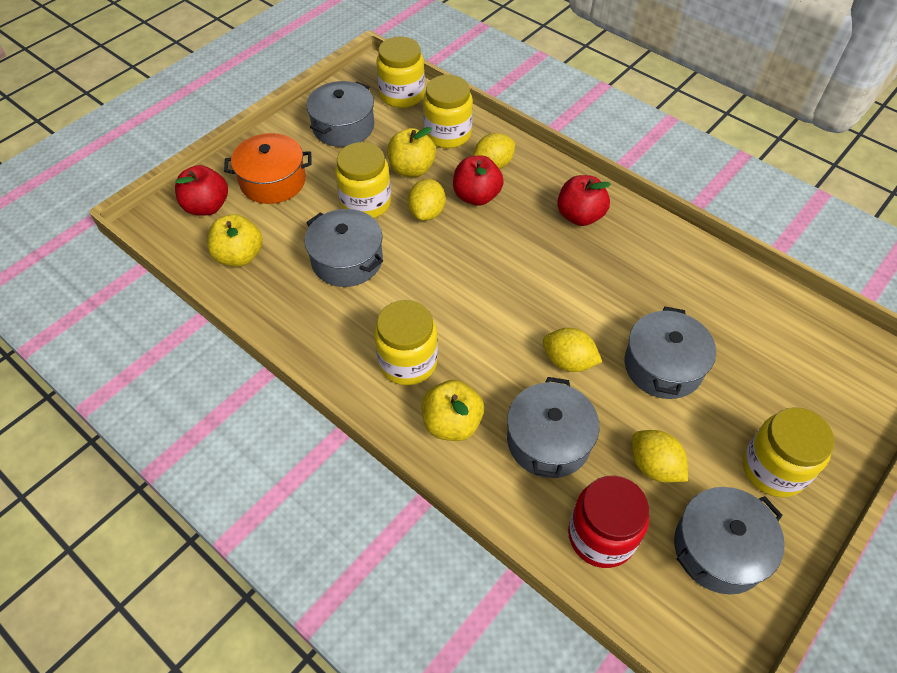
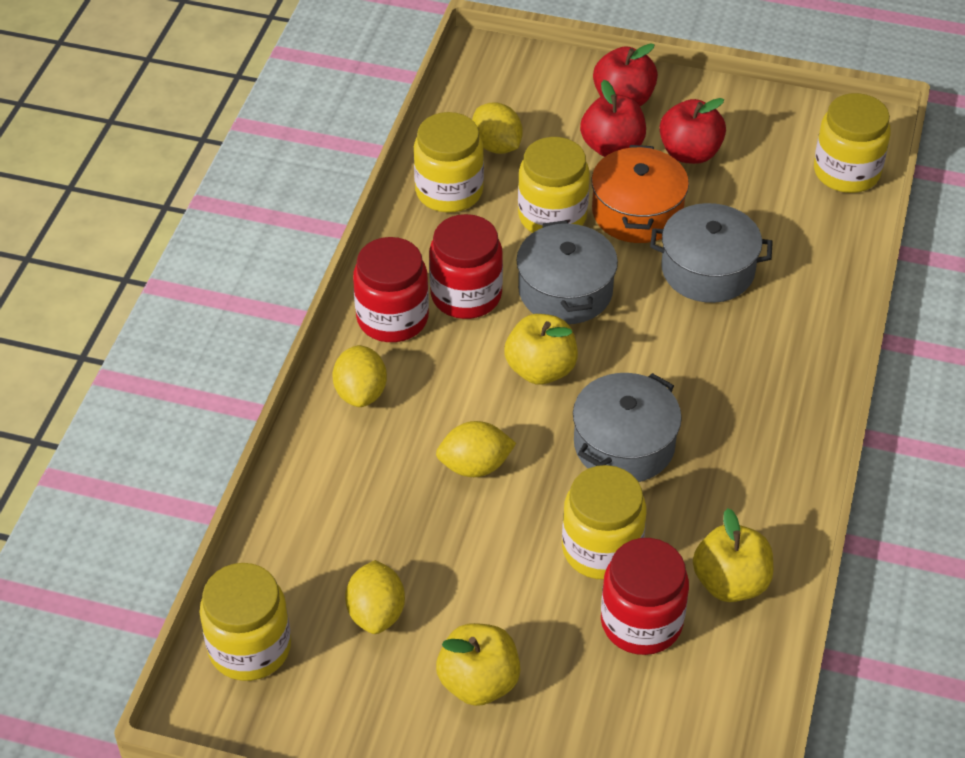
grey pot: 5 -> 3
red jar: 1 -> 3

